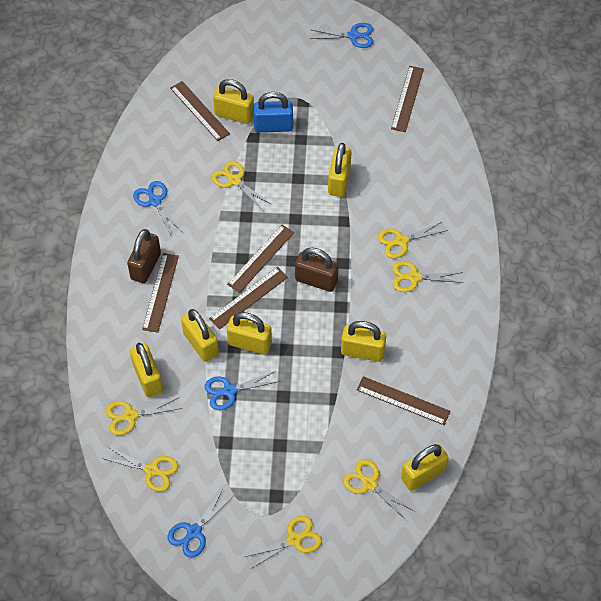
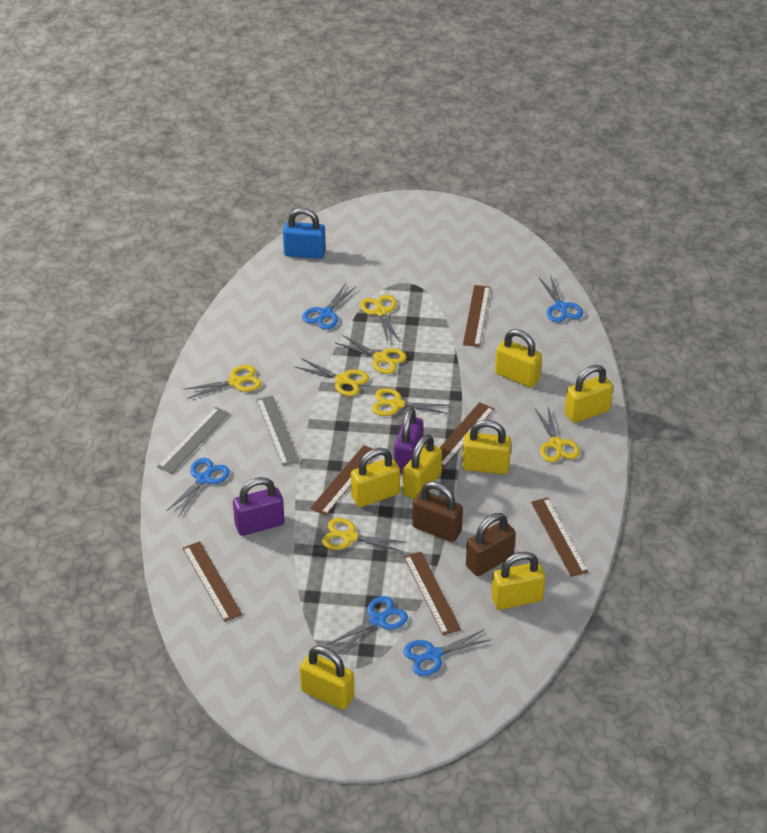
blue scissors: 4 -> 5
grey ruler: 0 -> 2
purple padlock: 0 -> 2

